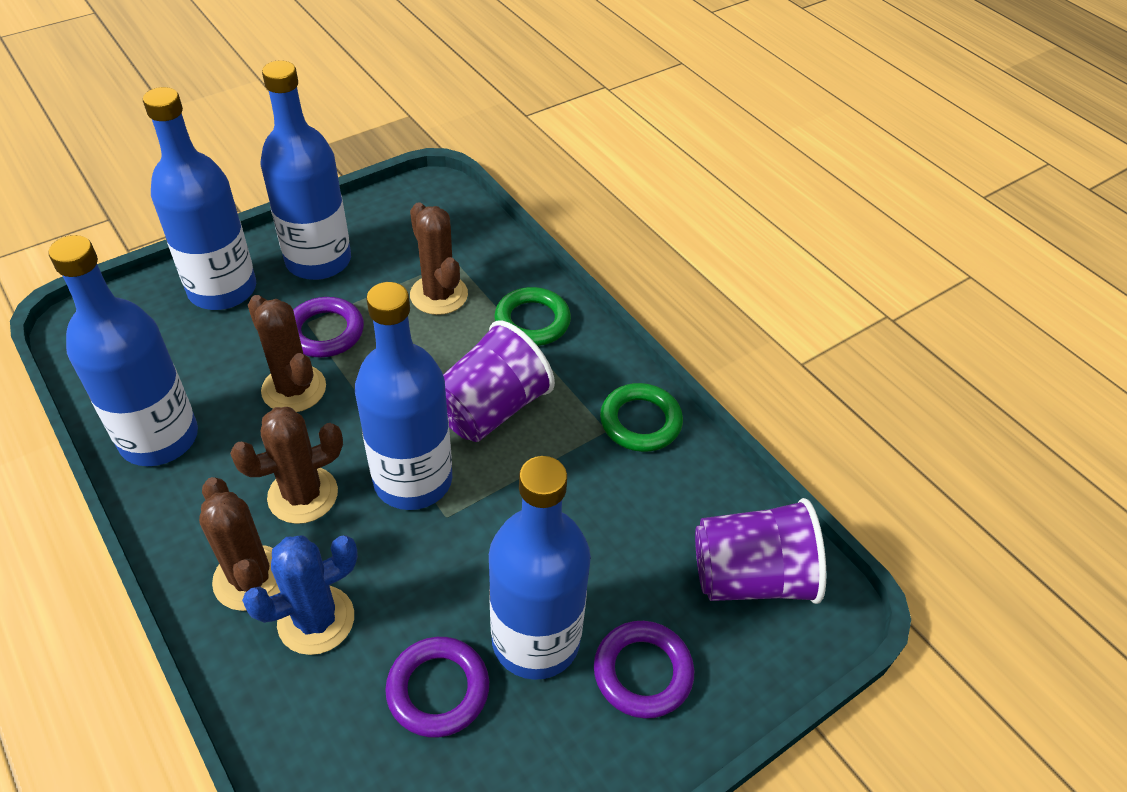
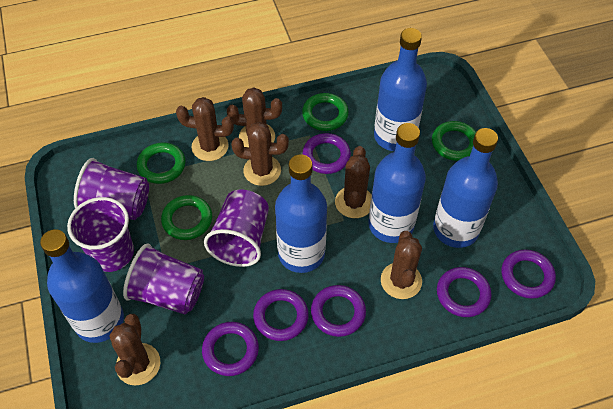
blue cactus: 1 -> 0
brown cactus: 4 -> 6
green ring: 2 -> 4
purple cup: 2 -> 4
purple ring: 3 -> 6

